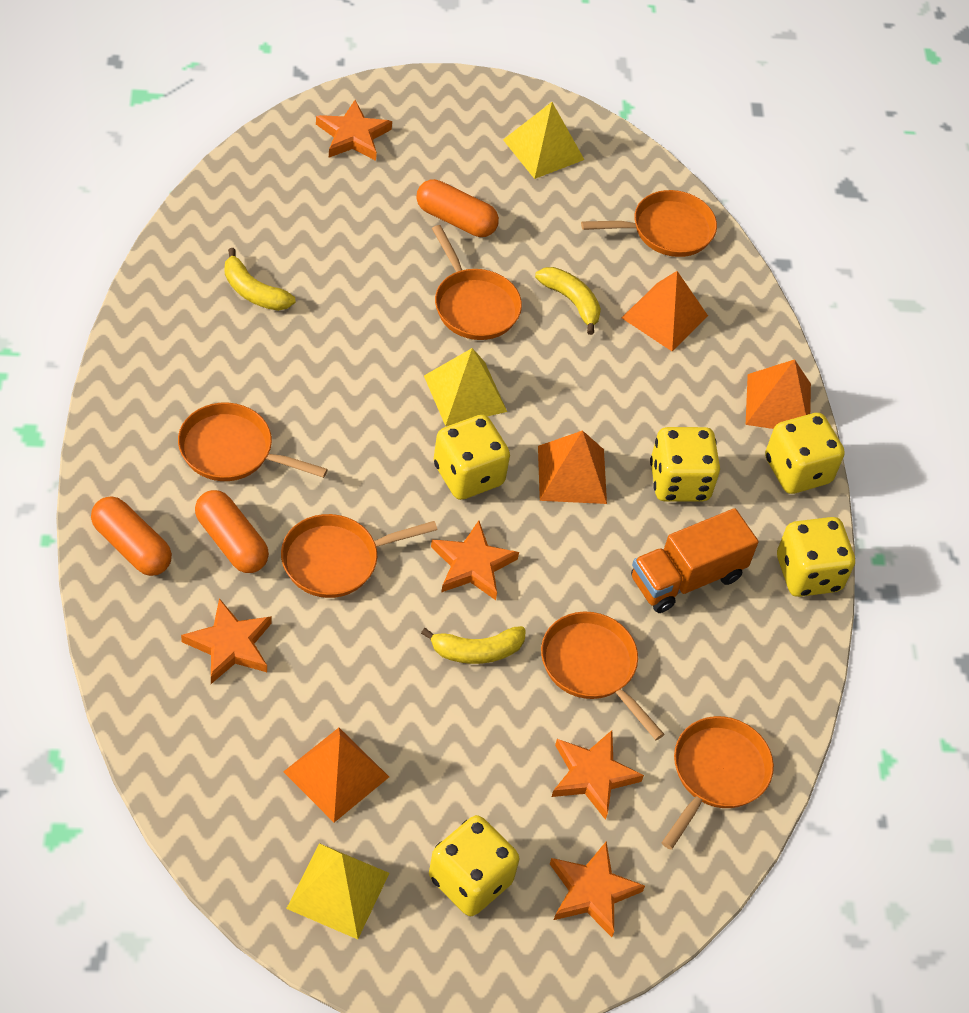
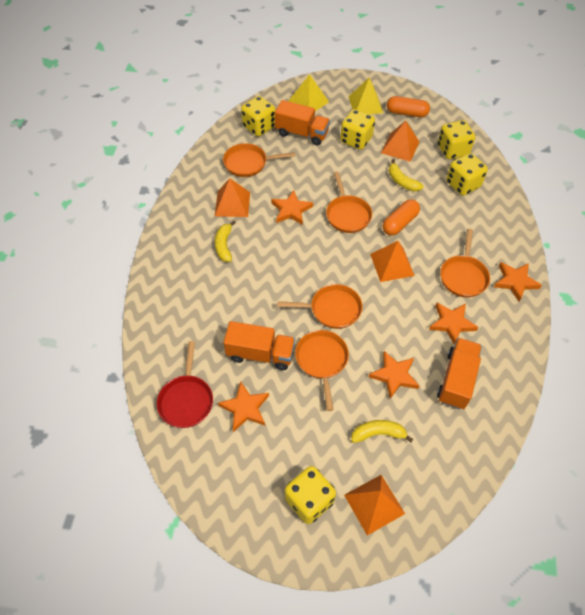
orange capsule: 3 -> 2
orange pan: 6 -> 5
orange truck: 1 -> 3
red pan: 0 -> 1
yellow pyramid: 3 -> 2

